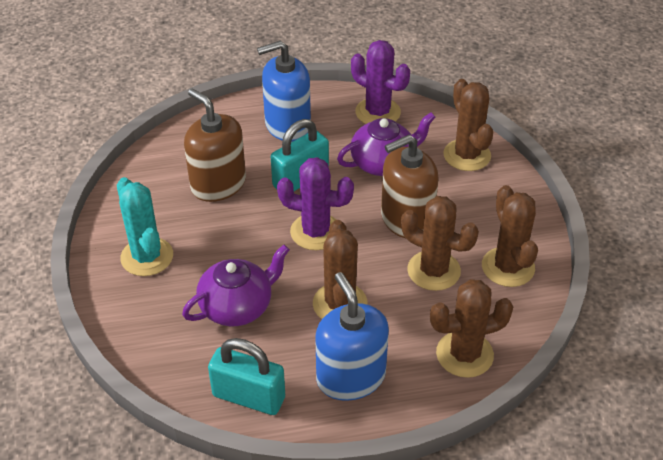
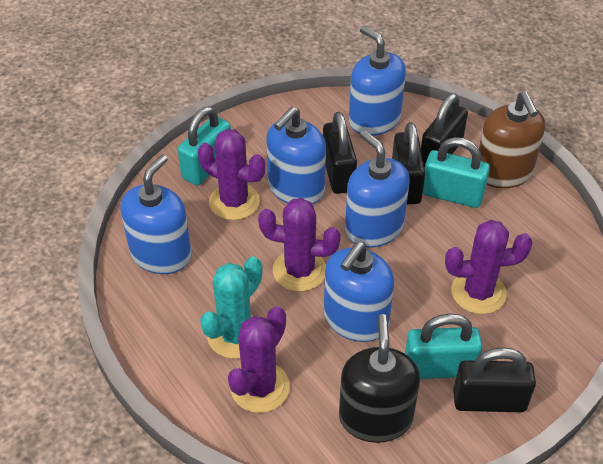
black padlock: 0 -> 4
black soap dispenser: 0 -> 1
blue soap dispenser: 2 -> 5
brown cactus: 5 -> 0
brown soap dispenser: 2 -> 1
purple cactus: 2 -> 4
purple teapot: 2 -> 0
turquoise padlock: 2 -> 3

